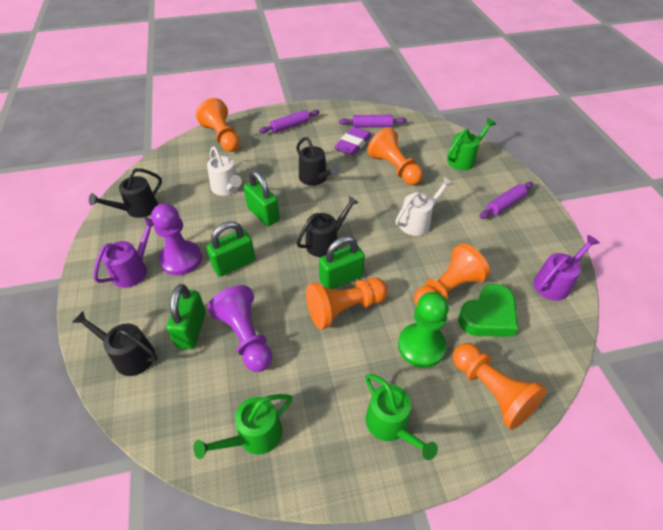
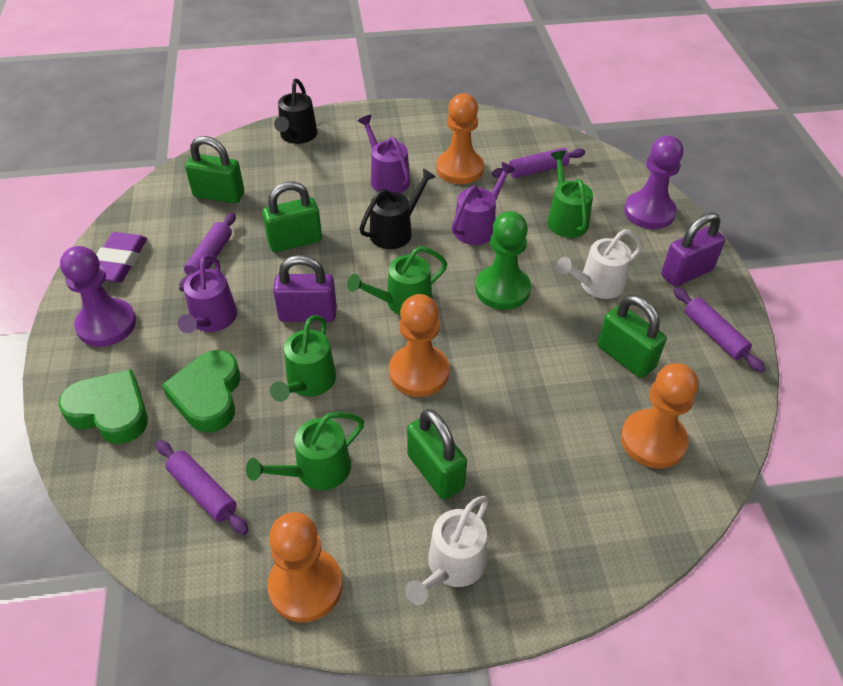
black watering can: 4 -> 2
green heart: 1 -> 2
green watering can: 3 -> 4
orange pawn: 5 -> 4
purple padlock: 0 -> 2
purple rolling pin: 3 -> 4
purple watering can: 2 -> 3

